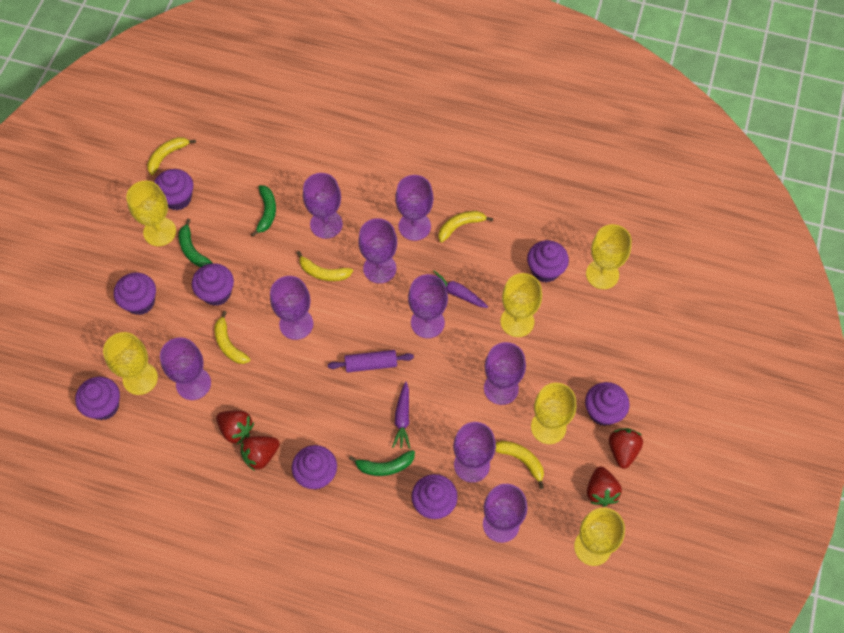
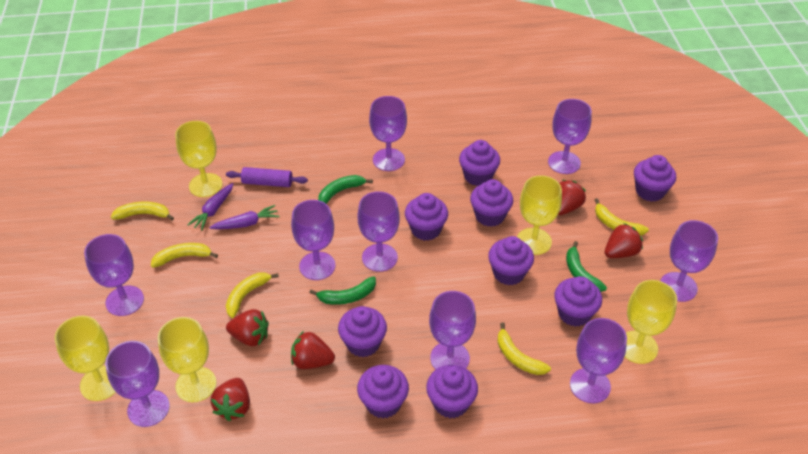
purple cupcake: 8 -> 9
red strawberry: 4 -> 5
yellow goblet: 6 -> 5

